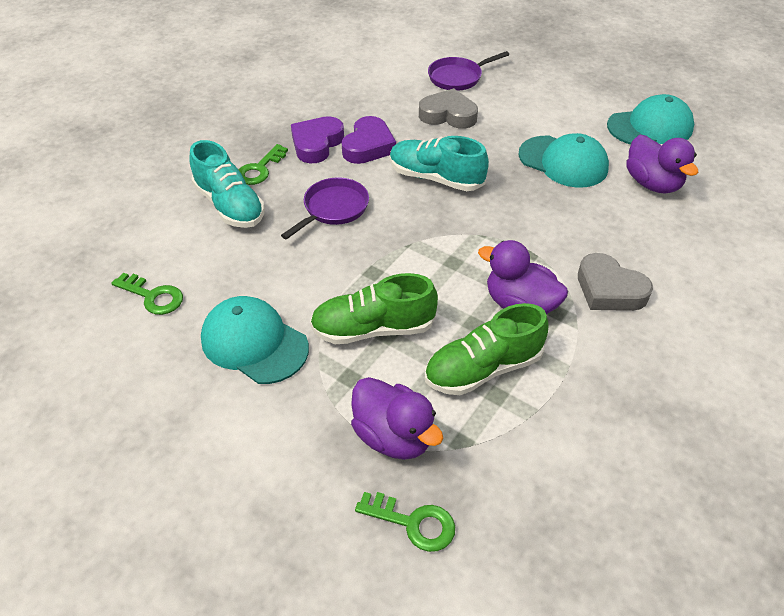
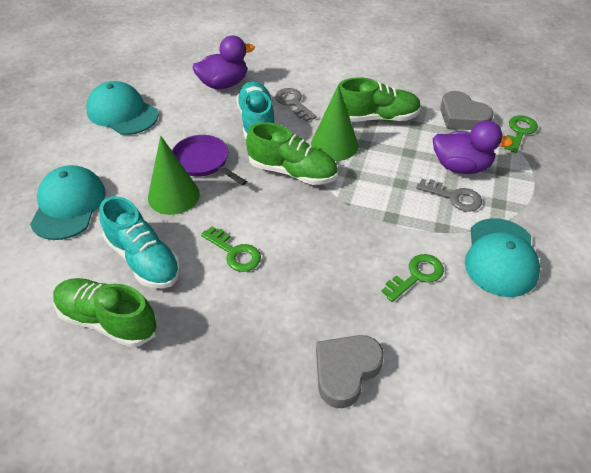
green cone: 0 -> 2
green shoe: 2 -> 3
grey key: 0 -> 2
purple duck: 3 -> 2
purple heart: 2 -> 0
purple pan: 2 -> 1

